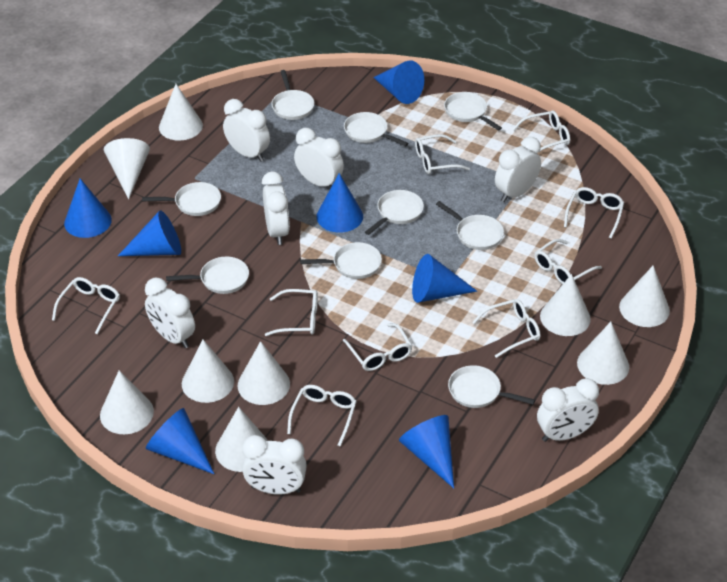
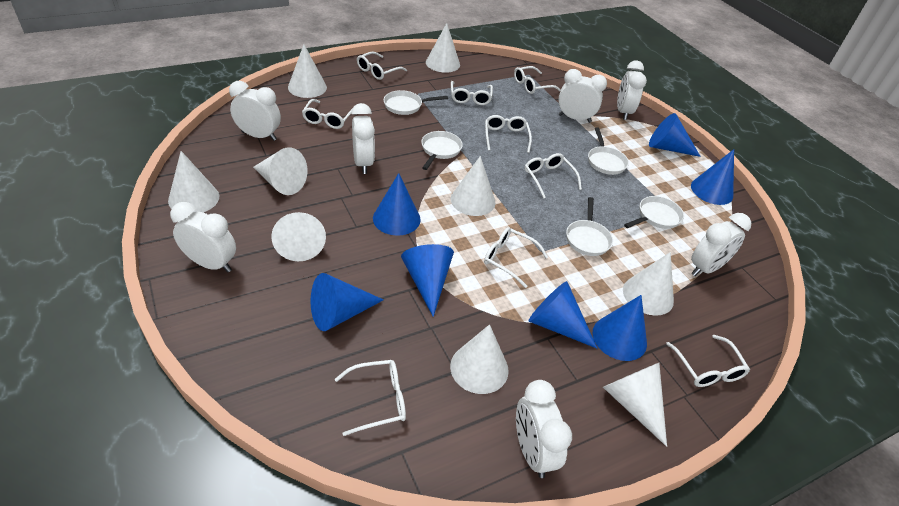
white pan: 9 -> 5

